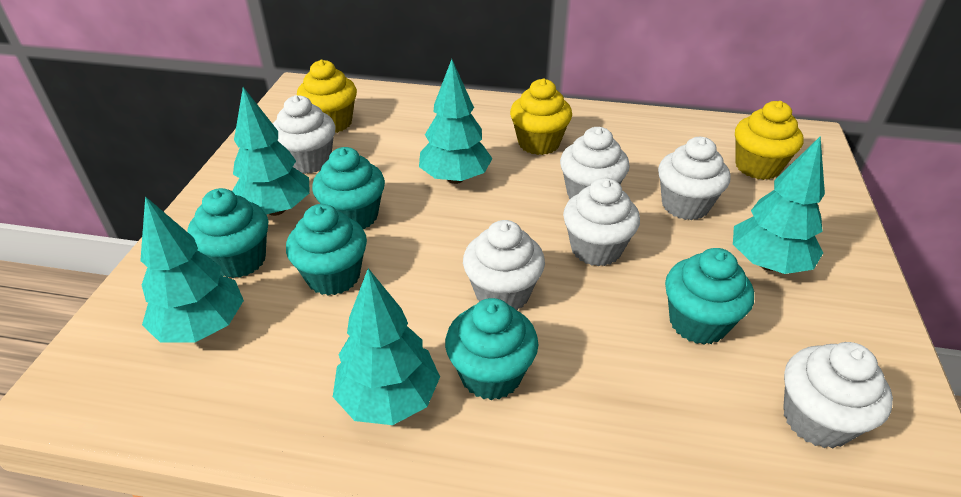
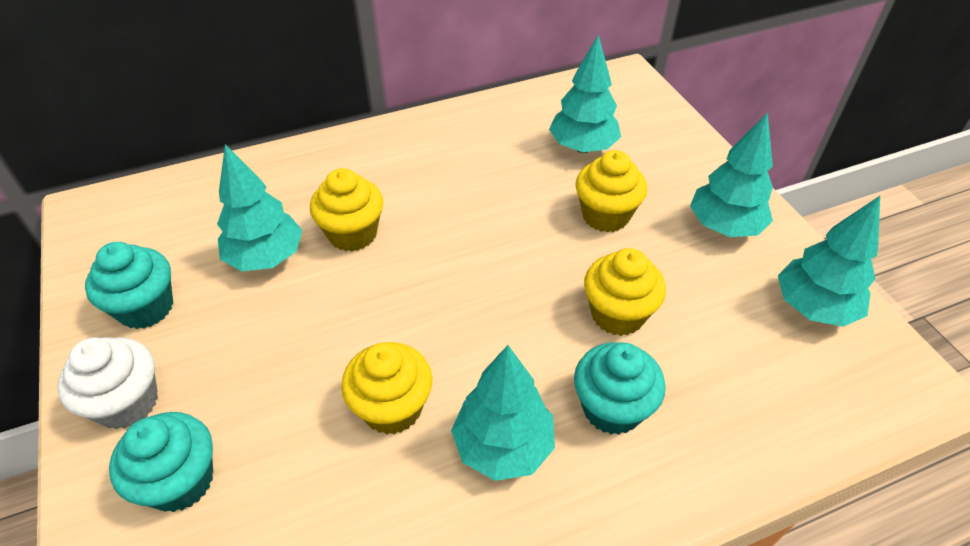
turquoise cupcake: 5 -> 3
white cupcake: 6 -> 1
yellow cupcake: 3 -> 4

